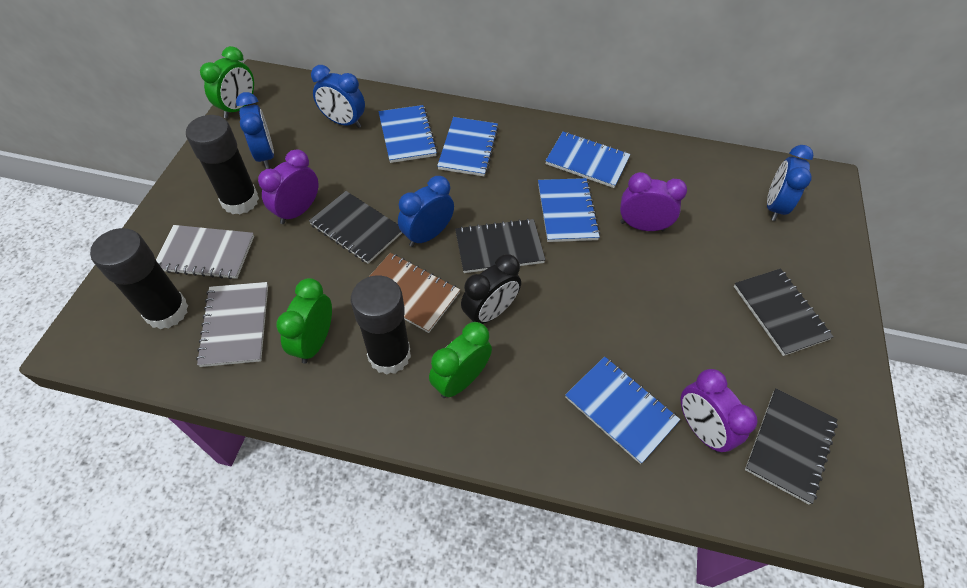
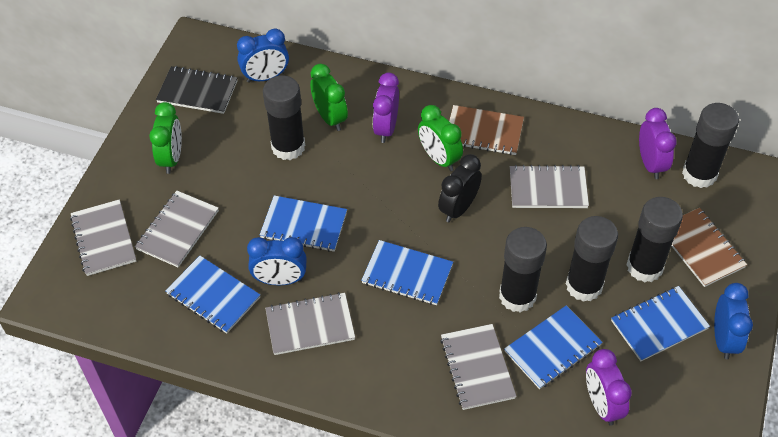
black glue stick: 3 -> 5
black notebook: 4 -> 1
blue clock: 4 -> 3
brown notebook: 1 -> 2
grey notebook: 2 -> 5

